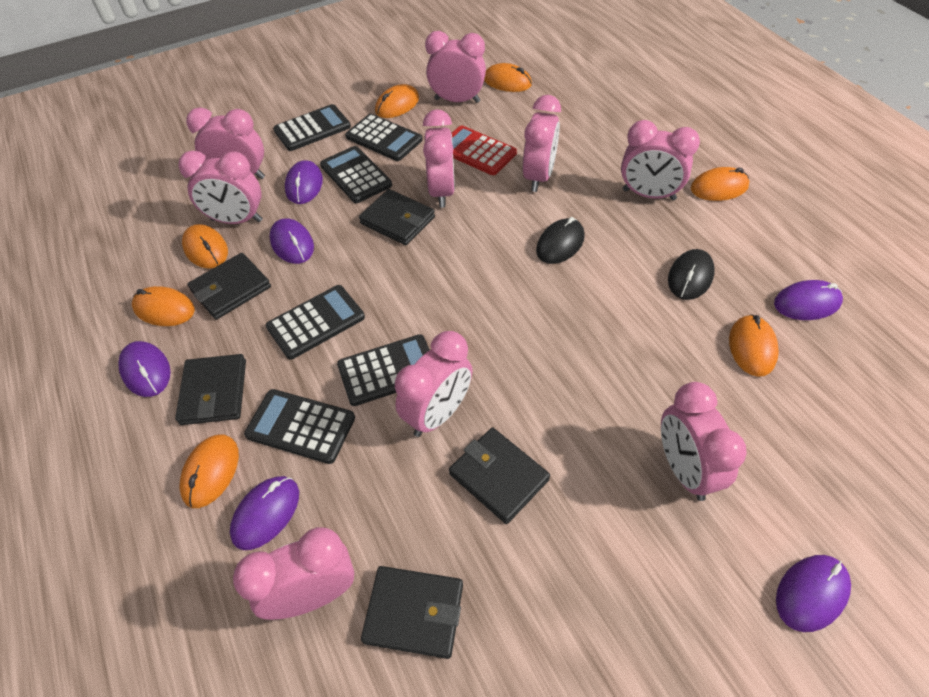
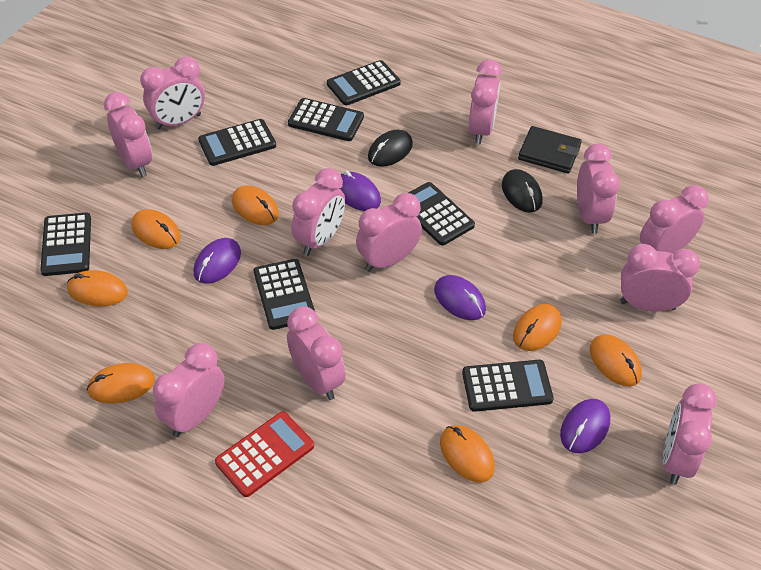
black calculator: 6 -> 7
black wallet: 5 -> 1
pink clock: 9 -> 11
purple mouse: 6 -> 4

